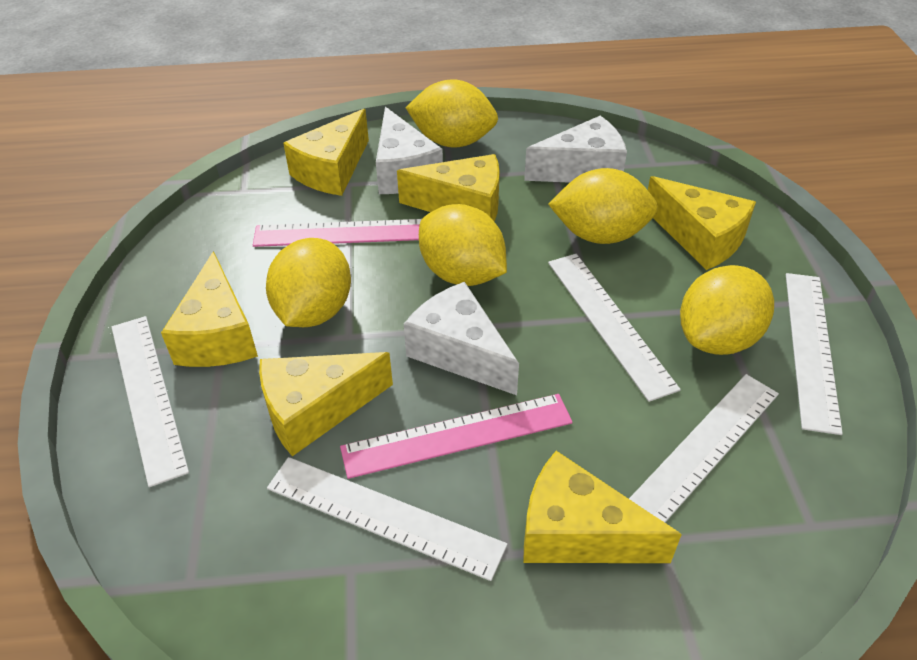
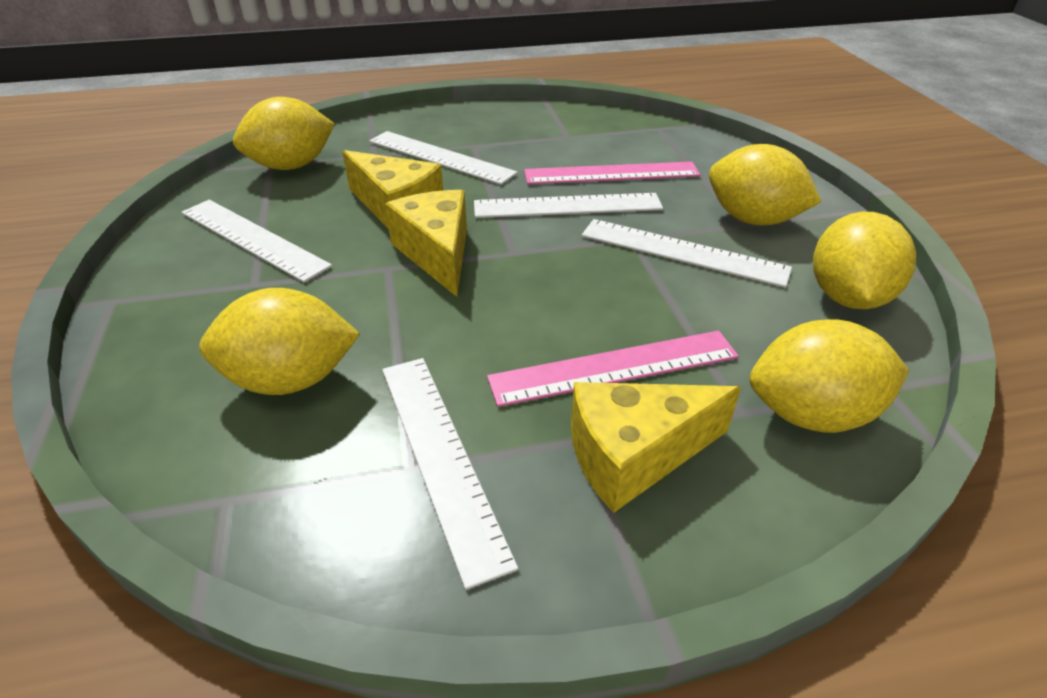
white cheese: 3 -> 0
yellow cheese: 6 -> 3

